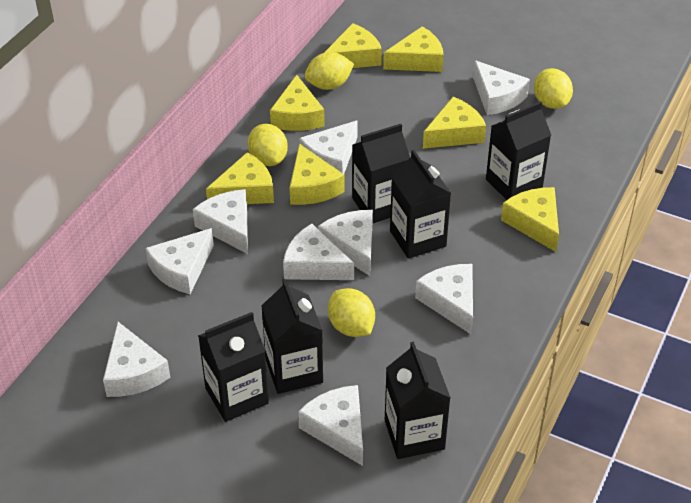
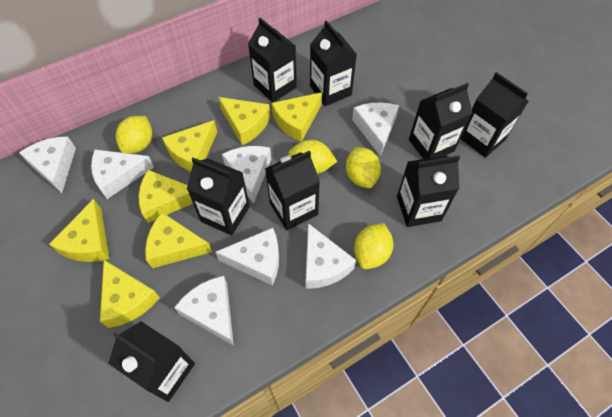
black carton: 6 -> 8
white cheese: 9 -> 7

